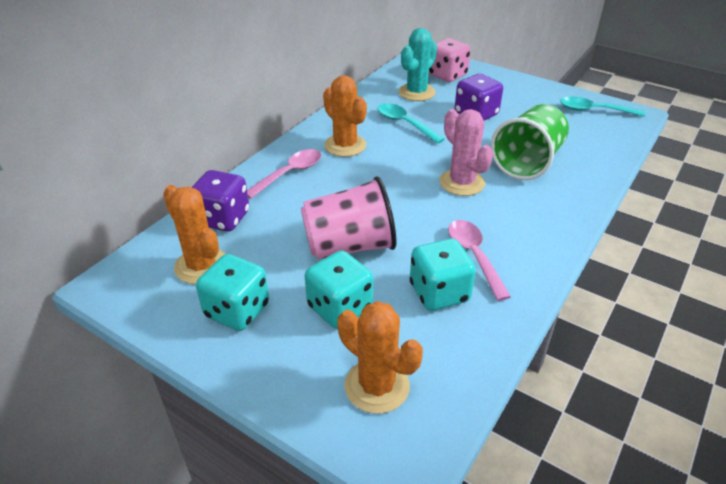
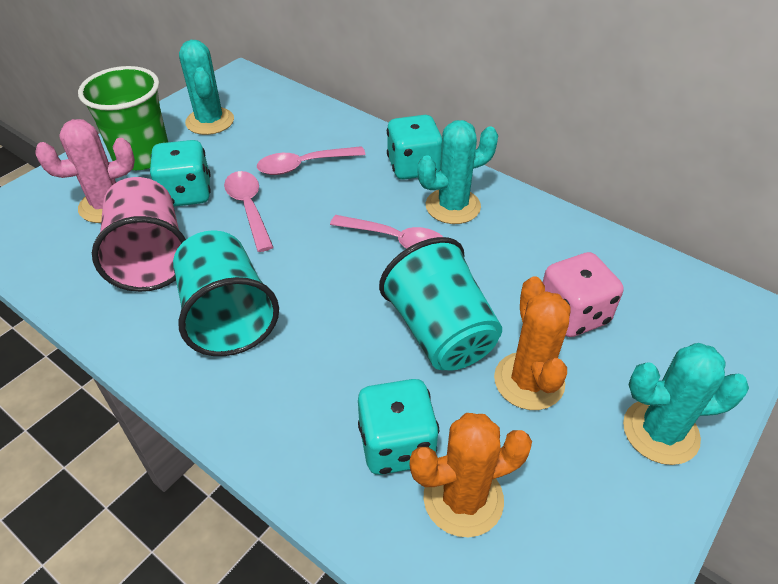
orange cactus: 3 -> 2
pink spoon: 2 -> 3
purple dice: 2 -> 0
turquoise cactus: 1 -> 3
turquoise cup: 0 -> 2
turquoise spoon: 2 -> 0

